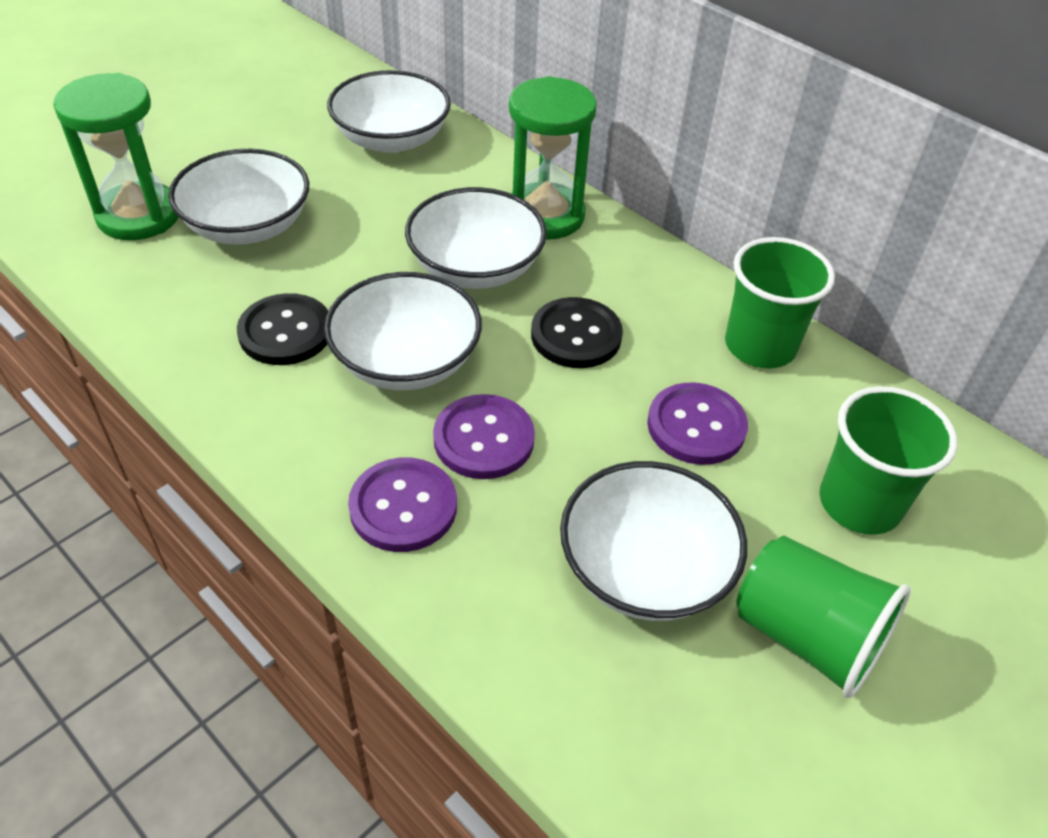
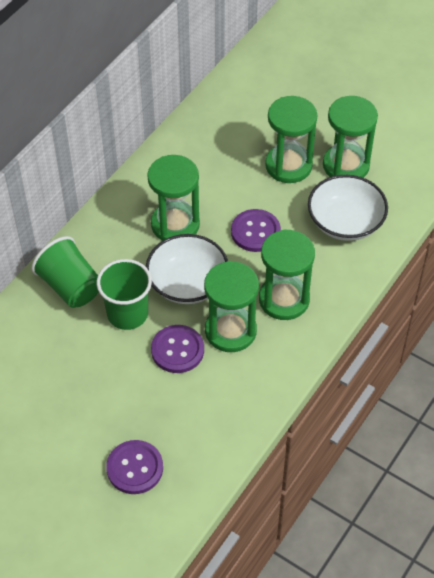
black button: 2 -> 0
green cup: 3 -> 2
green hourglass: 2 -> 5
white bowl: 5 -> 2

